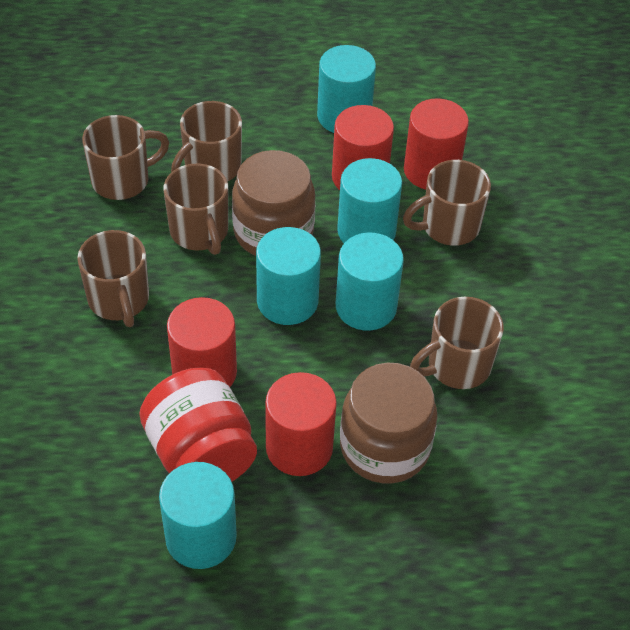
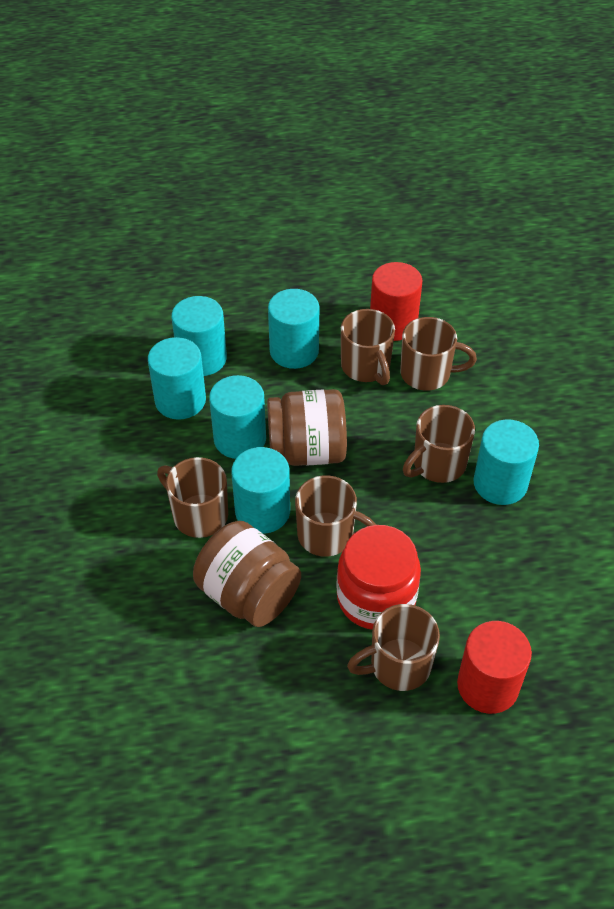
red cylinder: 4 -> 2
turquoise cylinder: 5 -> 6

